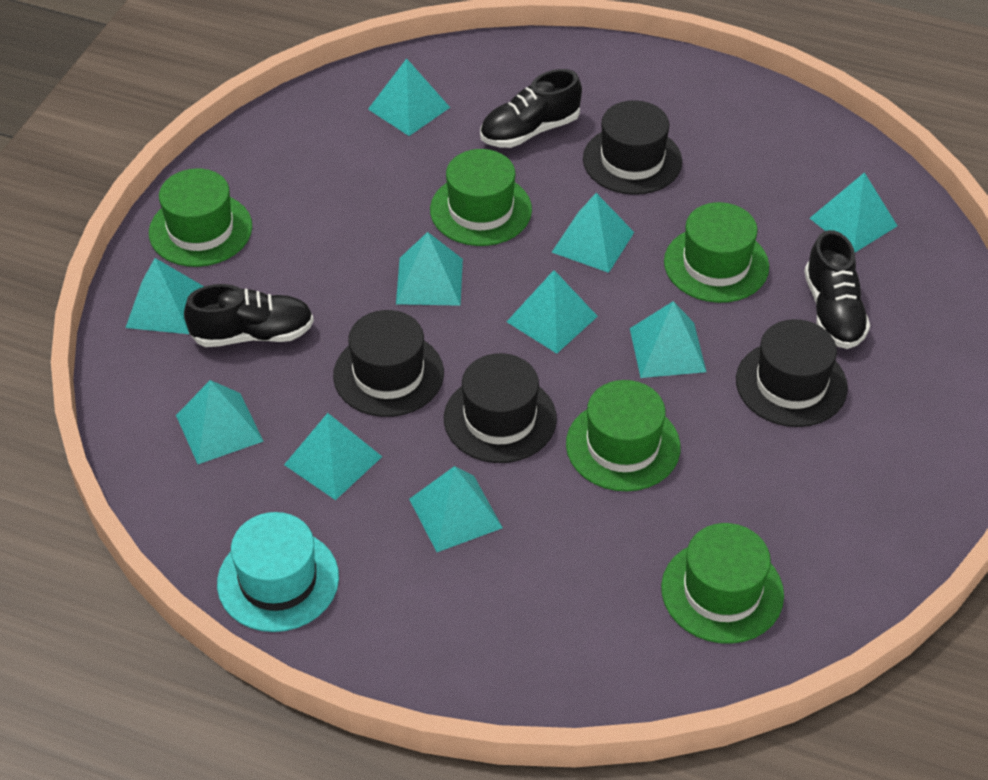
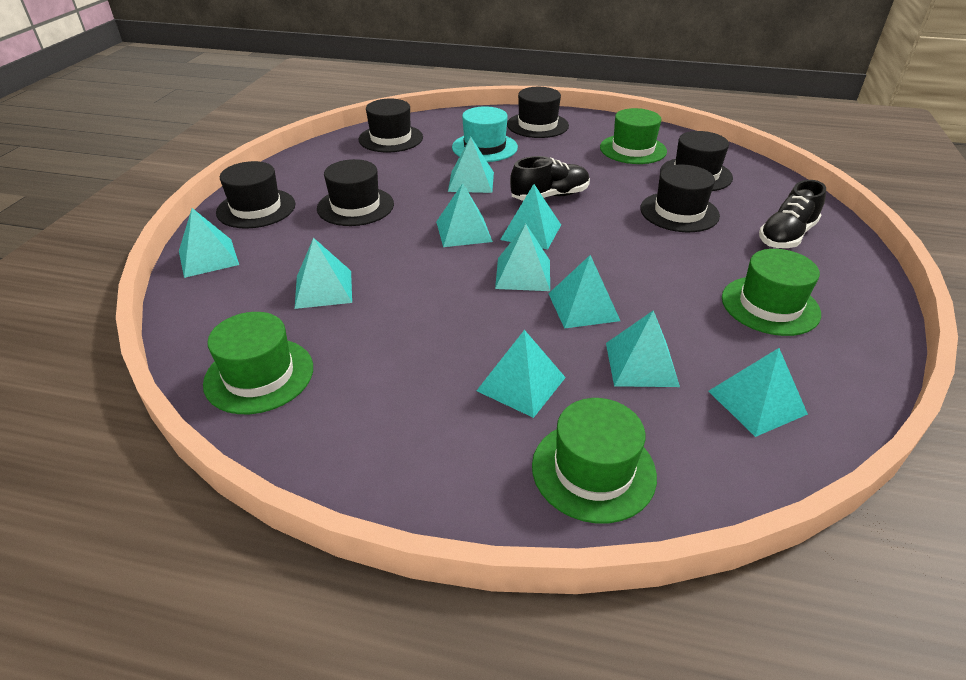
black hat: 4 -> 6
black shoe: 3 -> 2
green hat: 5 -> 4

